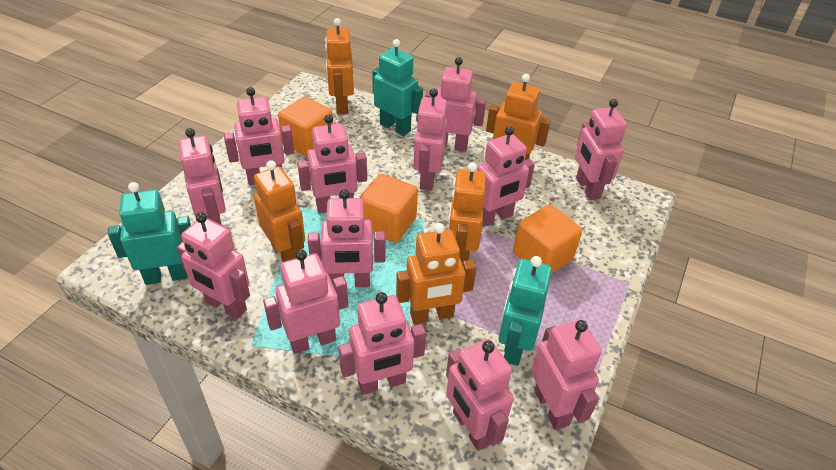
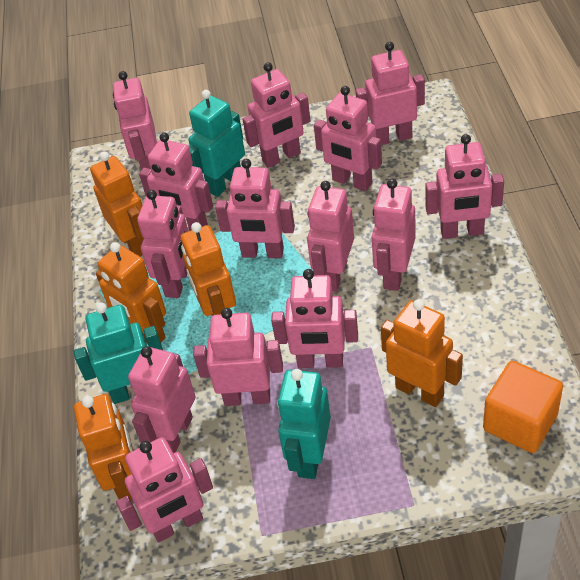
orange cube: 3 -> 1
pink robot: 13 -> 14

